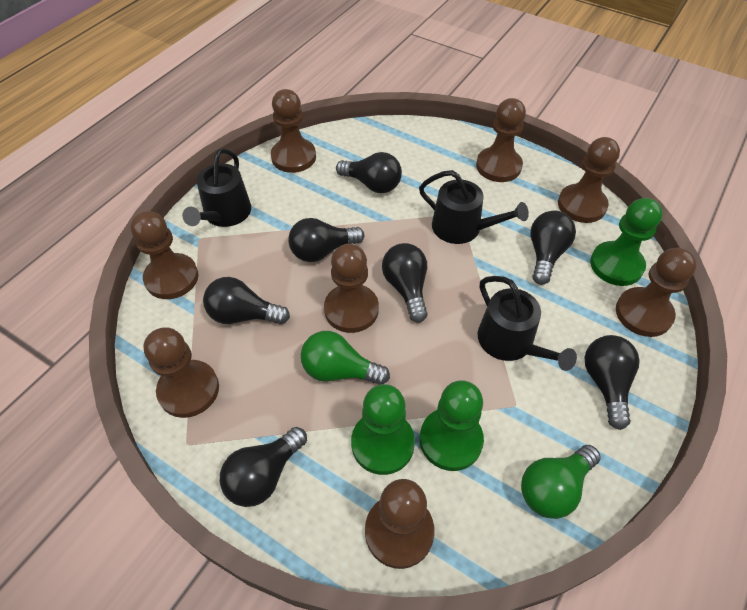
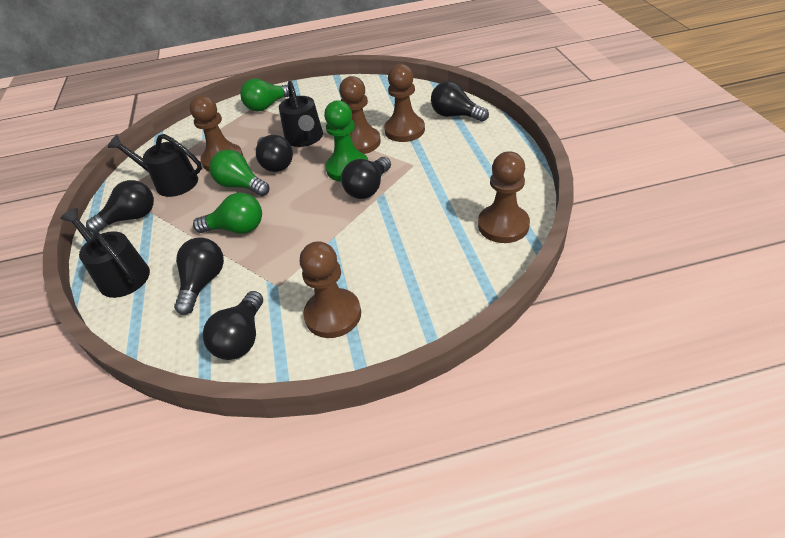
black light bulb: 7 -> 6
brown pawn: 8 -> 5
green light bulb: 2 -> 3
green pawn: 3 -> 1

